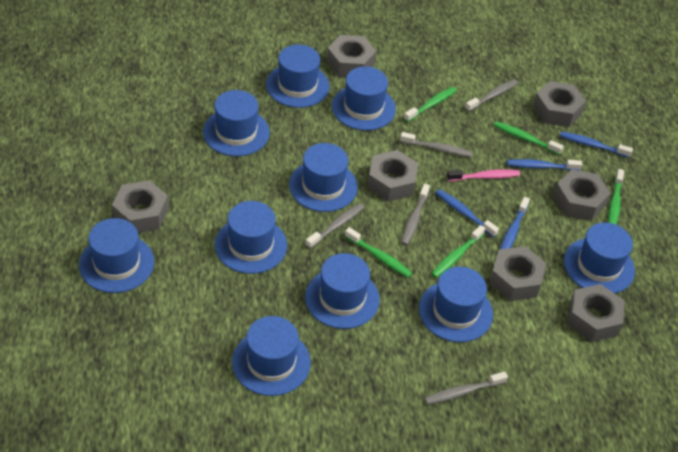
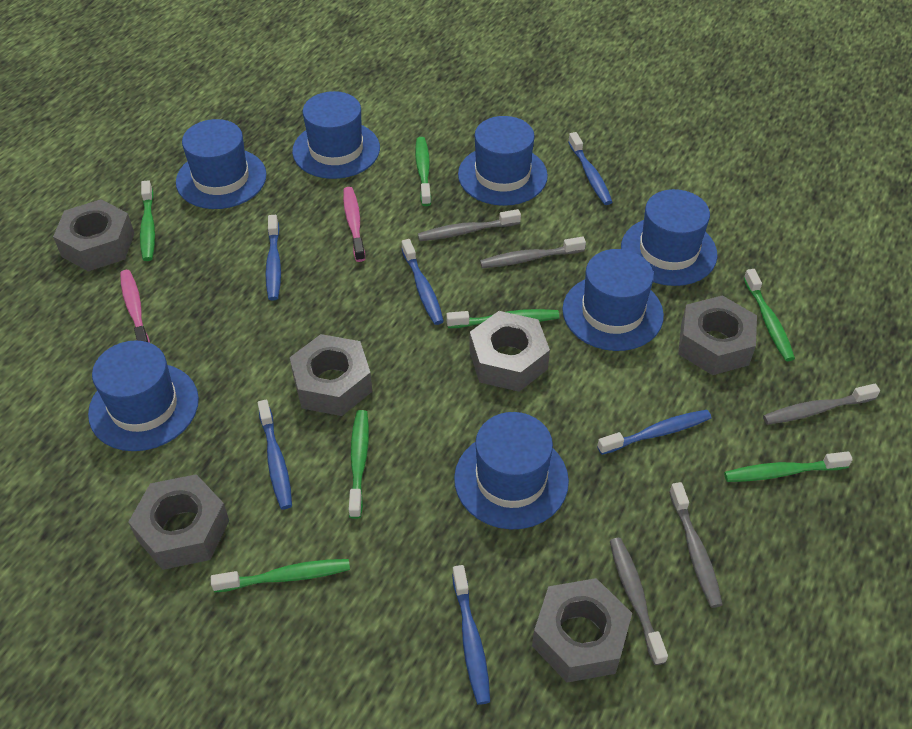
blue hat: 10 -> 7
blue toothbrush: 4 -> 6
green toothbrush: 5 -> 7
grey nut: 7 -> 6
pink toothbrush: 1 -> 2

